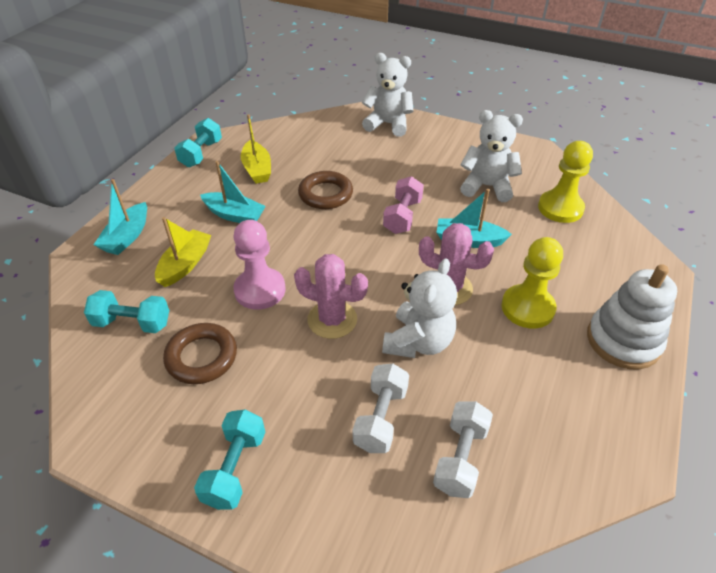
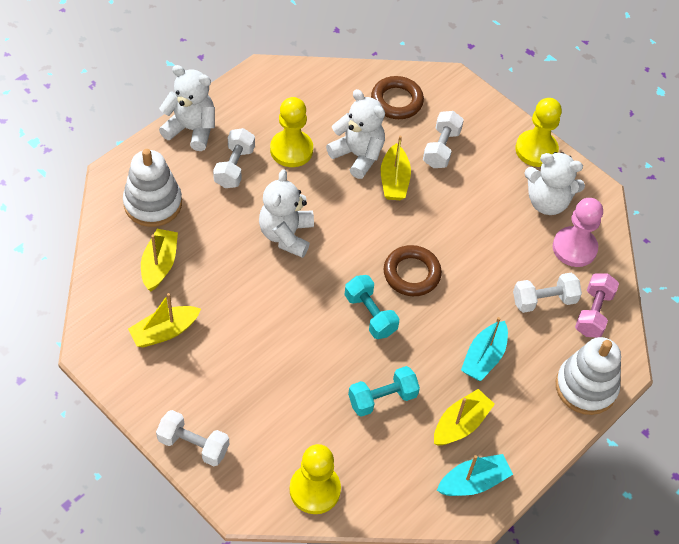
pink cactus: 2 -> 0
turquoise boat: 3 -> 2
turquoise dumbbell: 3 -> 2
white dumbbell: 2 -> 4
white stacking toy: 1 -> 2
white teddy bear: 3 -> 4
yellow boat: 2 -> 4
yellow pawn: 2 -> 3

